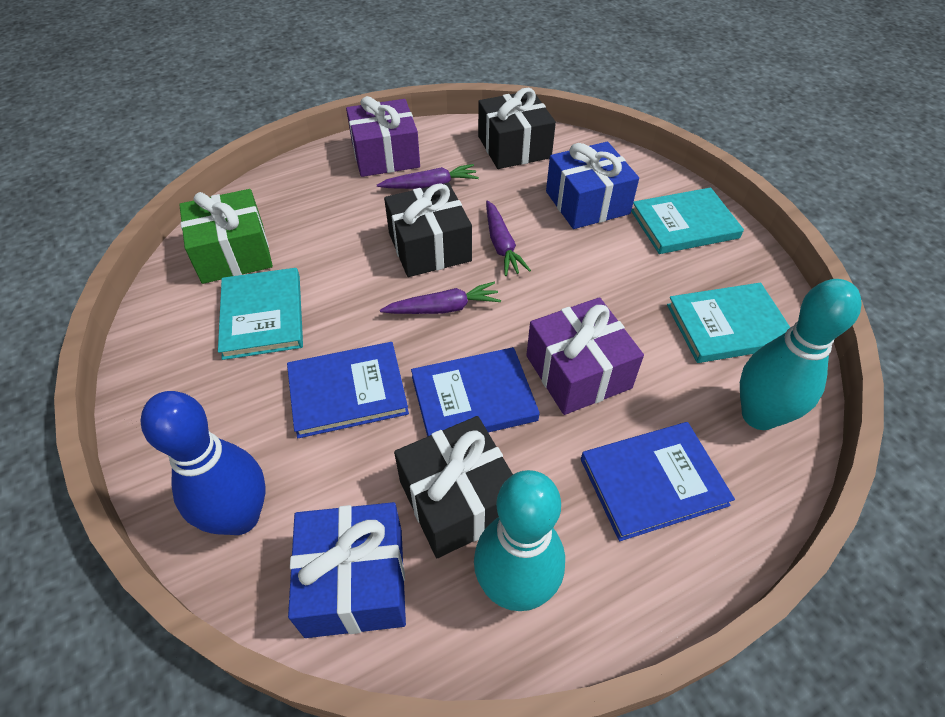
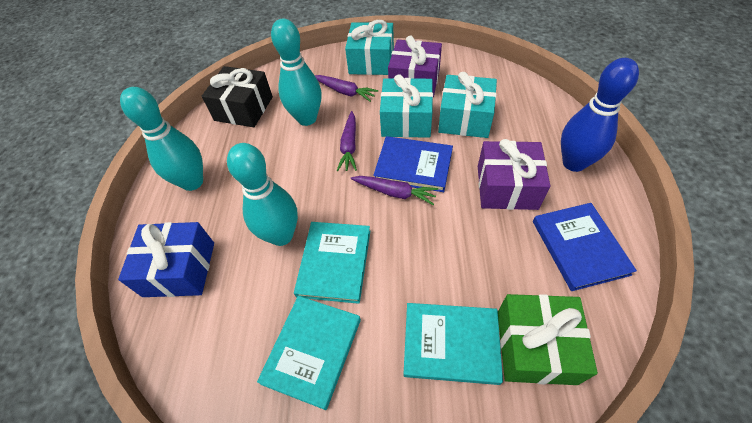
black gift: 3 -> 1
blue book: 3 -> 2
blue gift: 2 -> 1
turquoise bowling pin: 2 -> 3
turquoise gift: 0 -> 3

